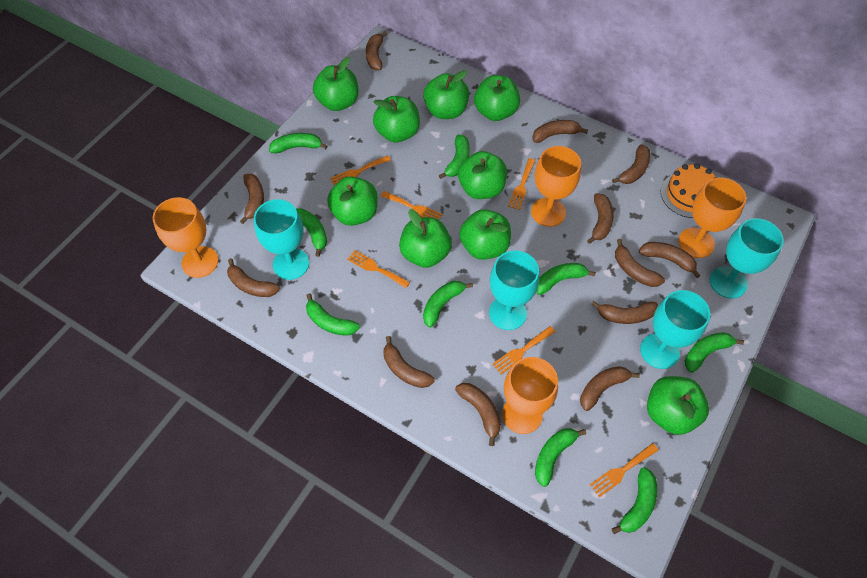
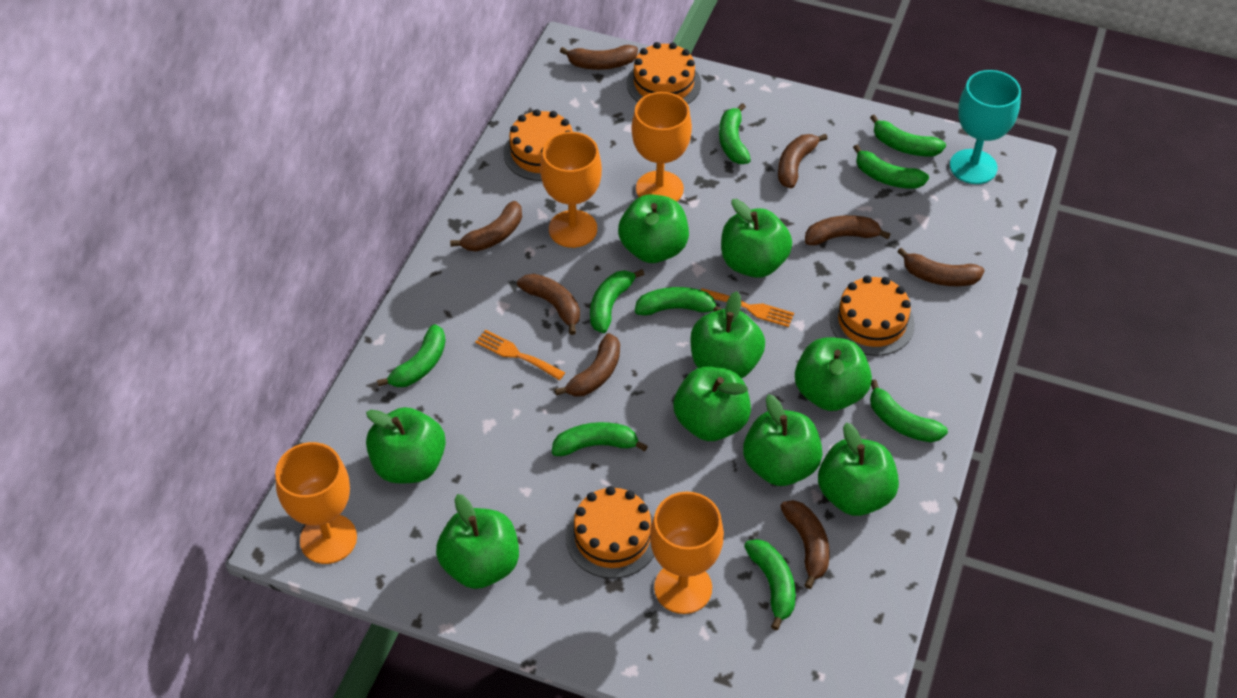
brown banana: 12 -> 8
orange cake: 1 -> 4
orange fork: 6 -> 2
turquoise goblet: 4 -> 1

